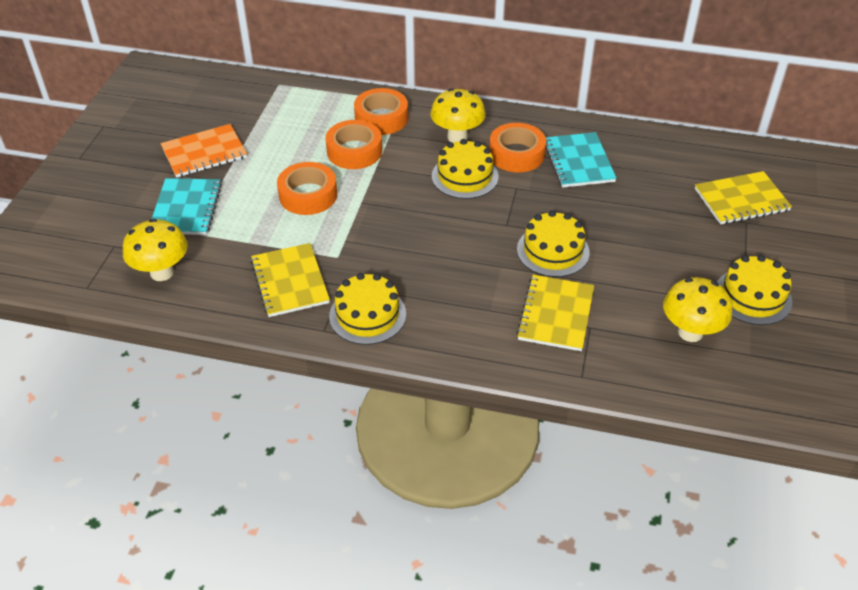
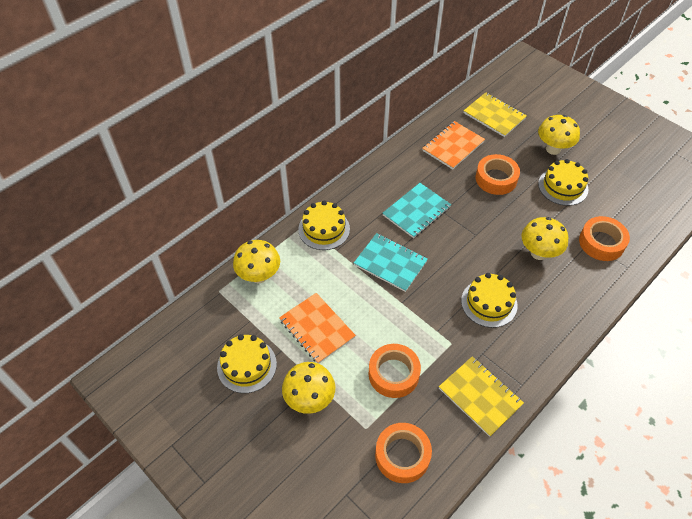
orange notebook: 1 -> 2
yellow mushroom: 3 -> 4
yellow notebook: 3 -> 2

